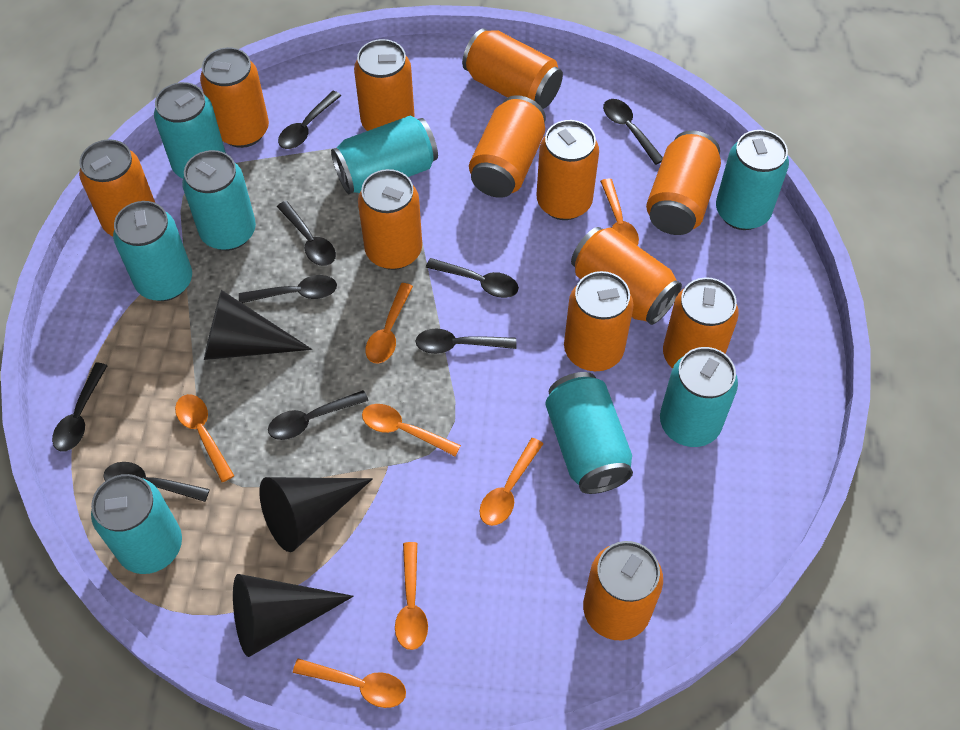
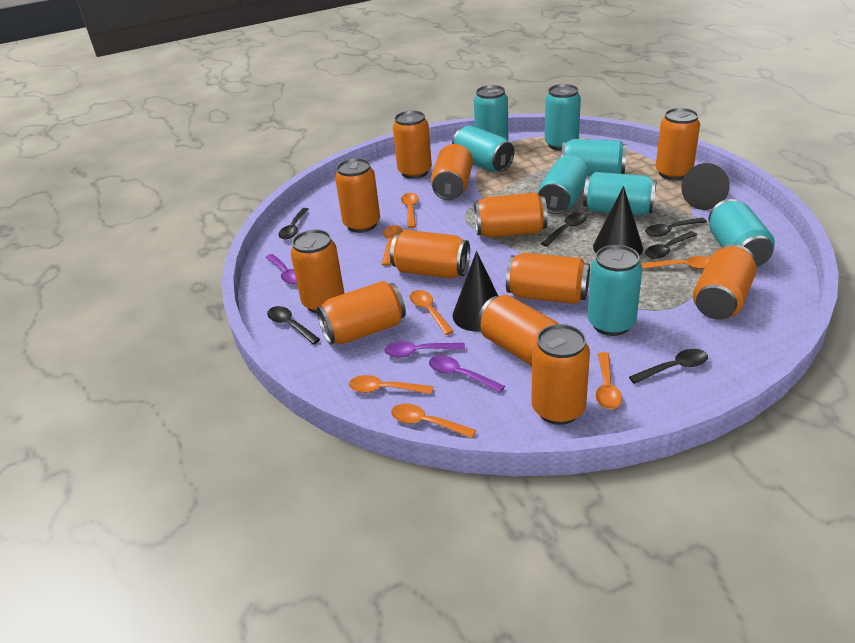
black spoon: 9 -> 6
purple spoon: 0 -> 3

